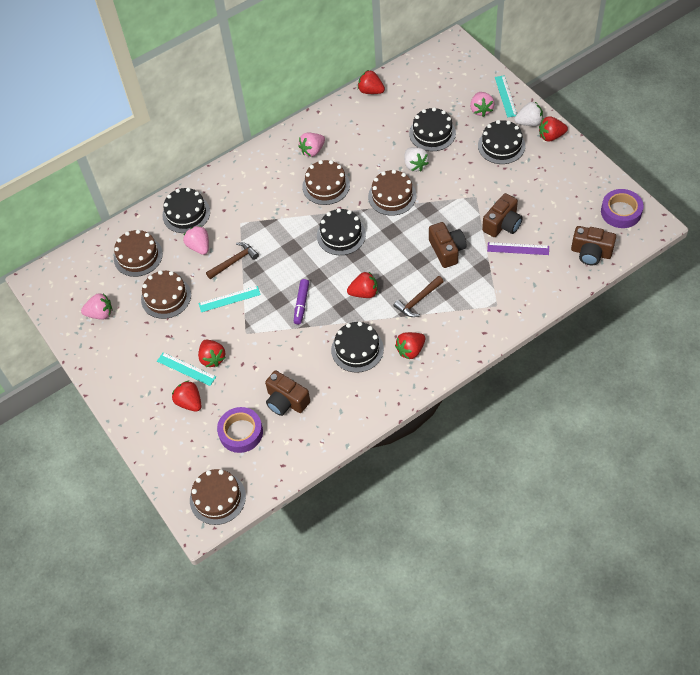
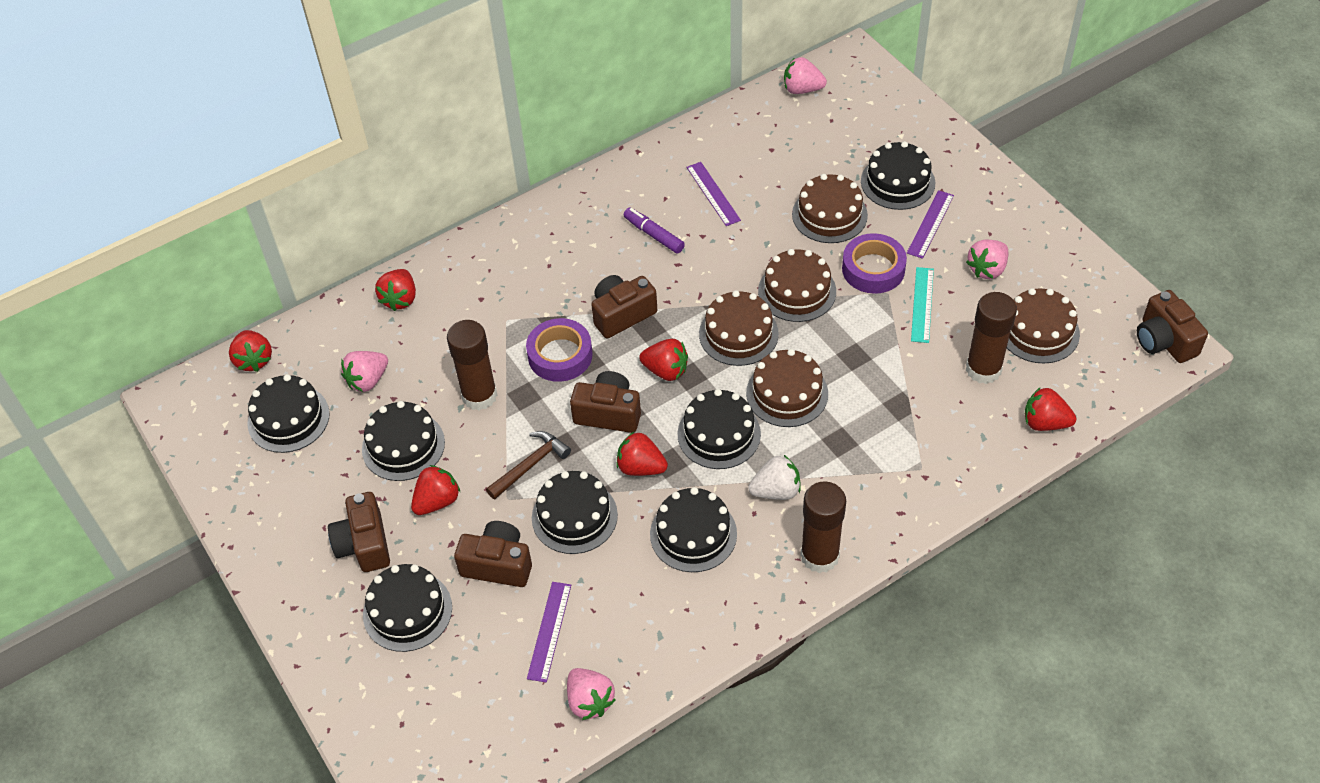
black cake: 5 -> 7
brown camera: 4 -> 5
brown glue stick: 0 -> 3
brown hammer: 2 -> 1
purple ruler: 1 -> 3
turquoise ruler: 3 -> 1
white strawberry: 2 -> 1

